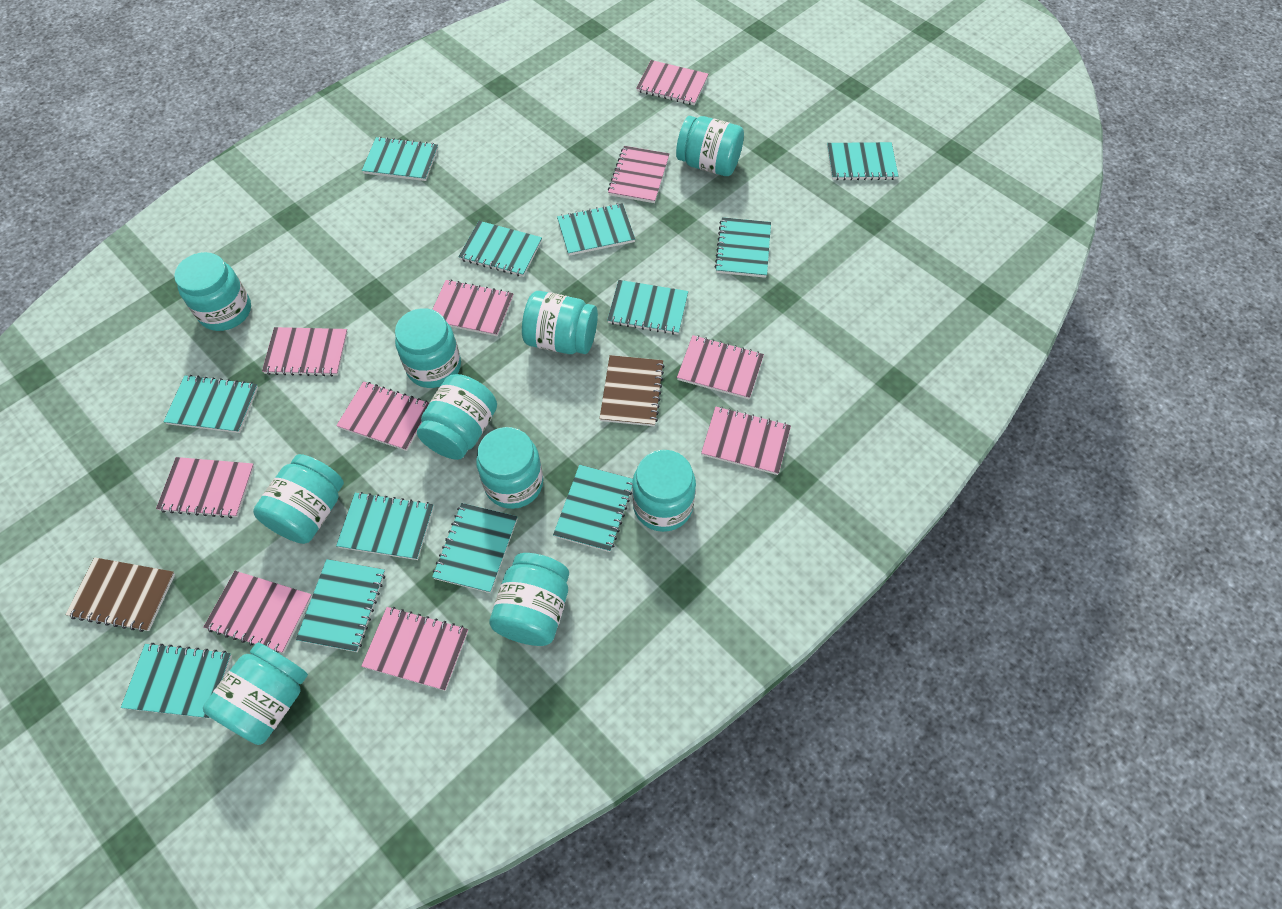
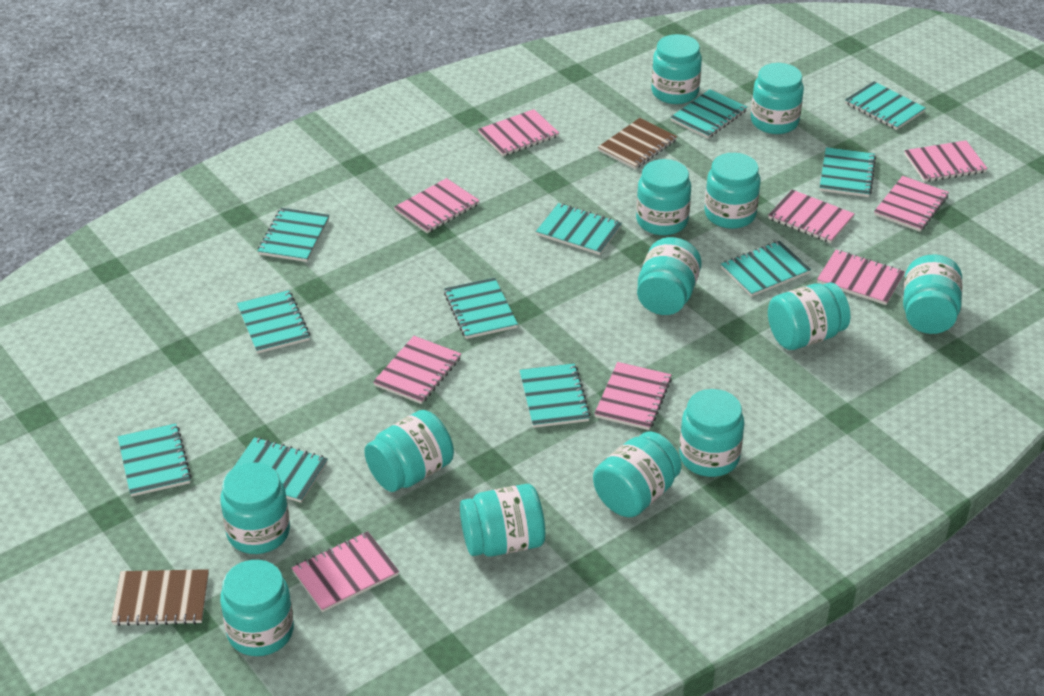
pink notebook: 10 -> 9
turquoise jar: 10 -> 13
turquoise notebook: 12 -> 11

